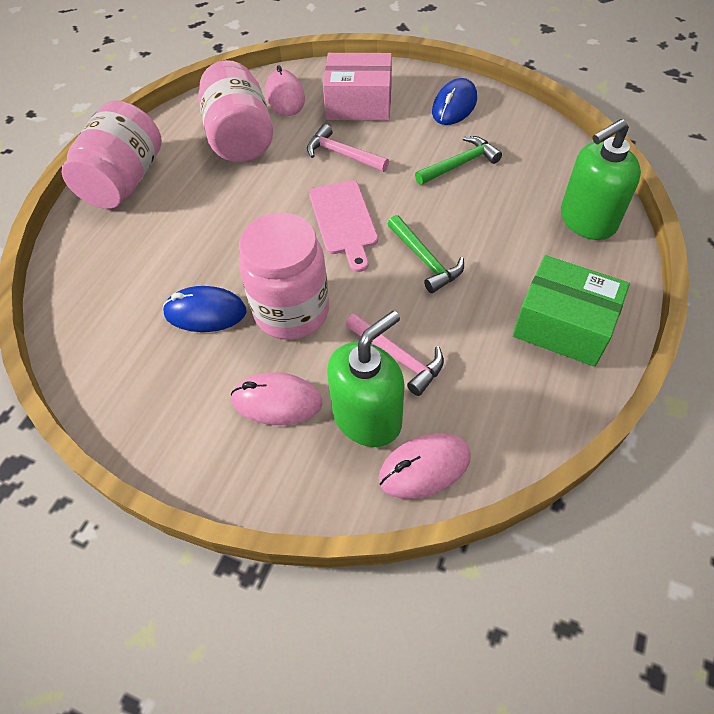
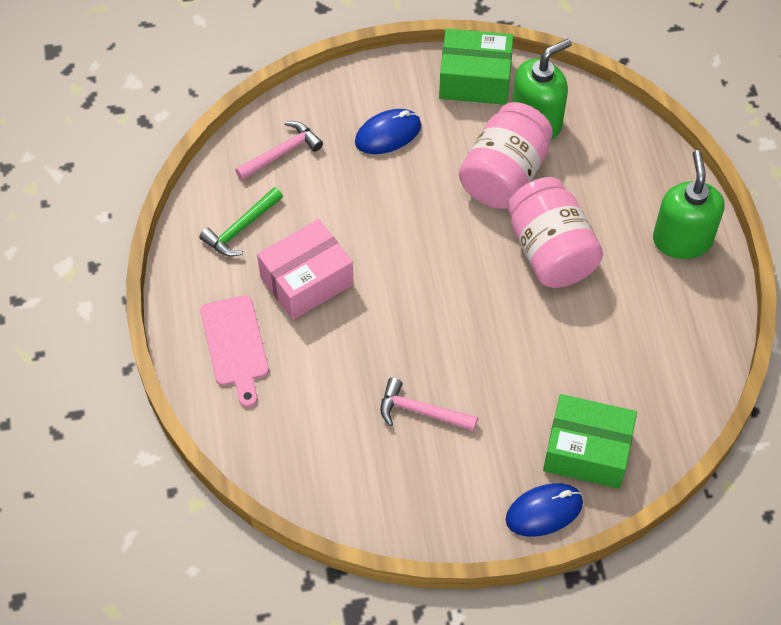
green box: 1 -> 2
green hammer: 2 -> 1
pink jar: 3 -> 2
pink mouse: 3 -> 0

